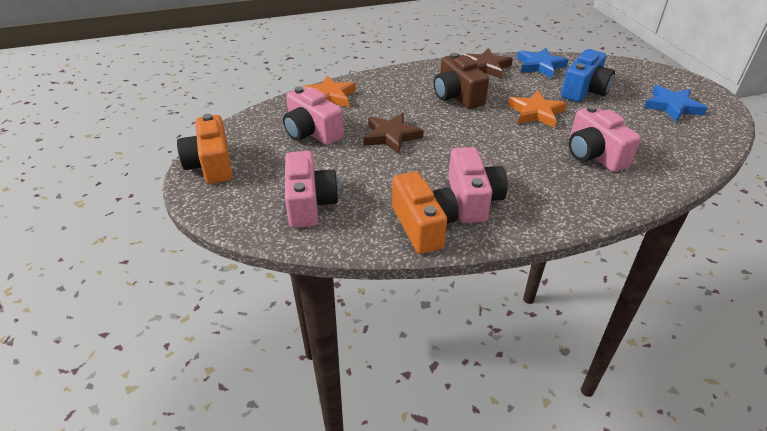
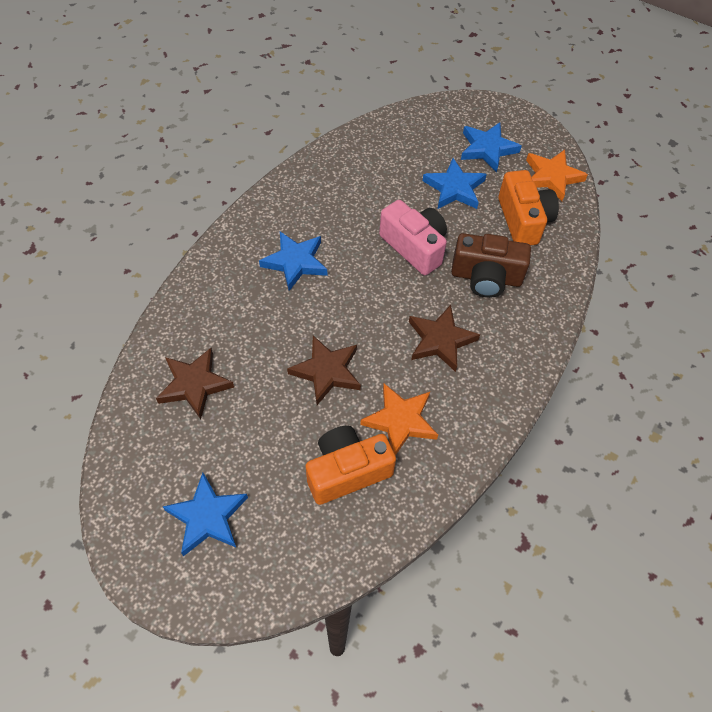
blue camera: 1 -> 0
blue star: 2 -> 4
brown star: 2 -> 3
pink camera: 4 -> 1

